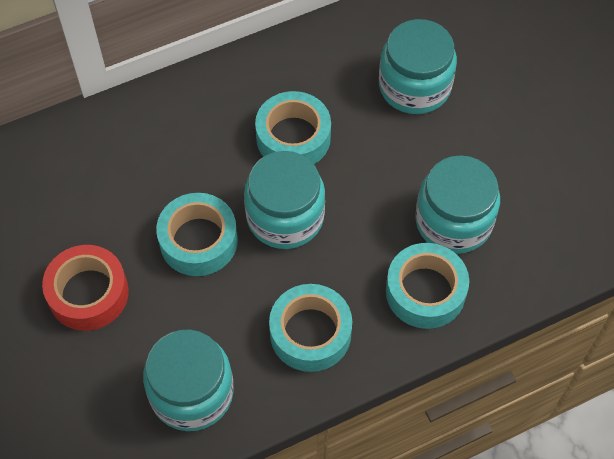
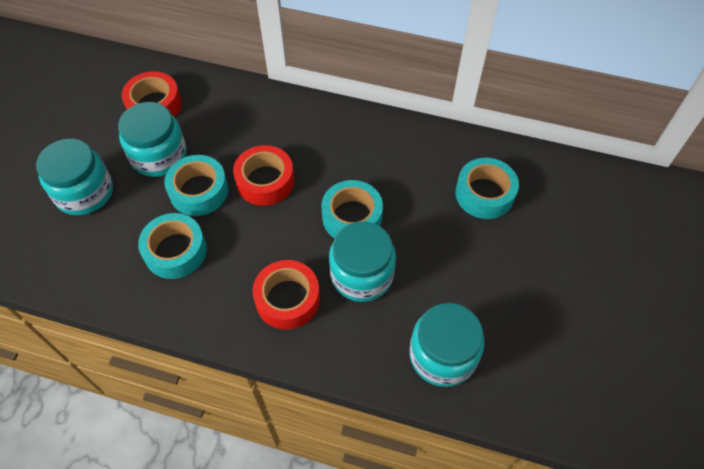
red tape: 1 -> 3

